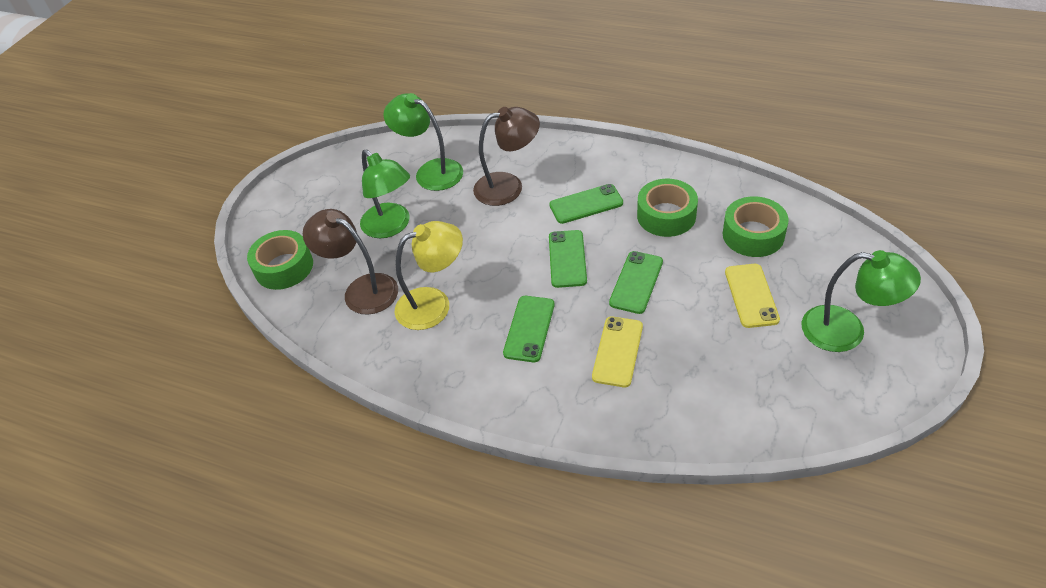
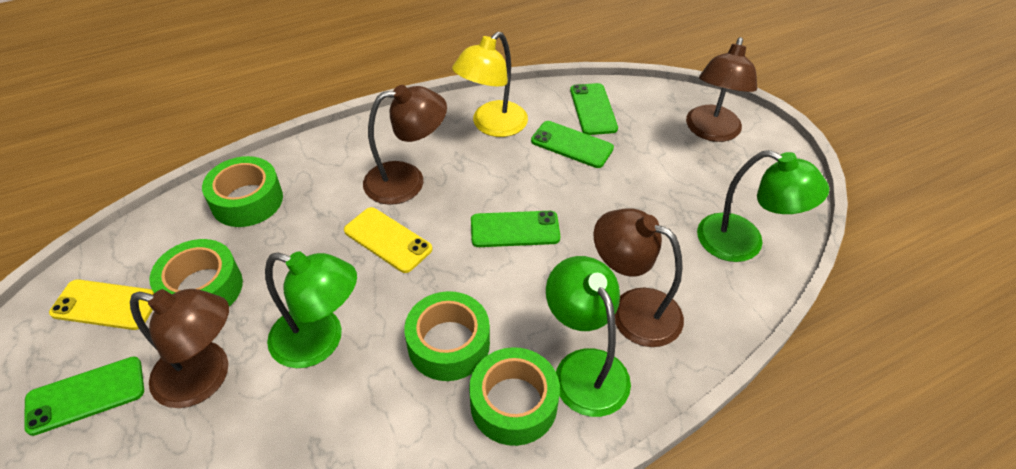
brown lamp: 2 -> 4
green tape: 3 -> 4

